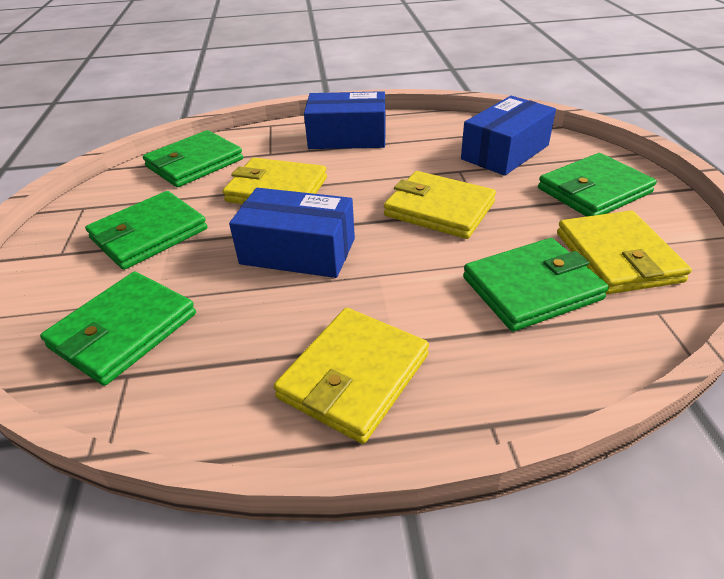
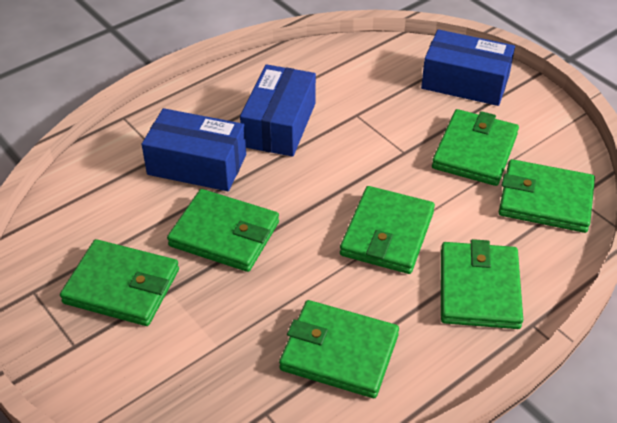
green wallet: 5 -> 7
yellow wallet: 4 -> 0

